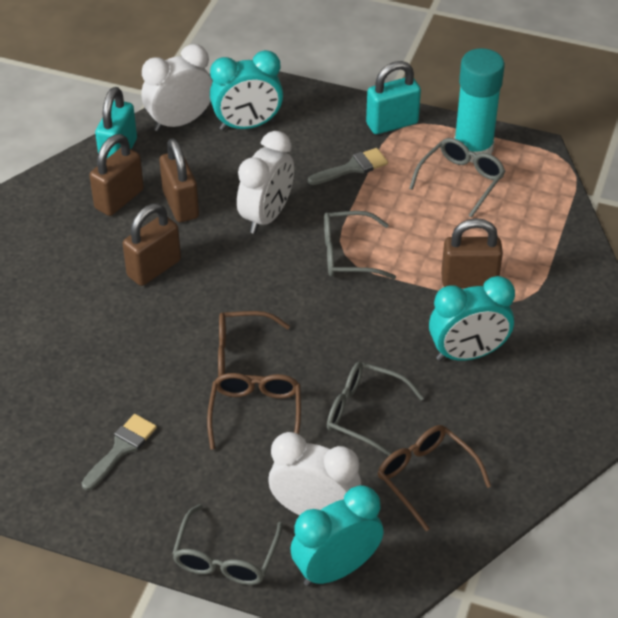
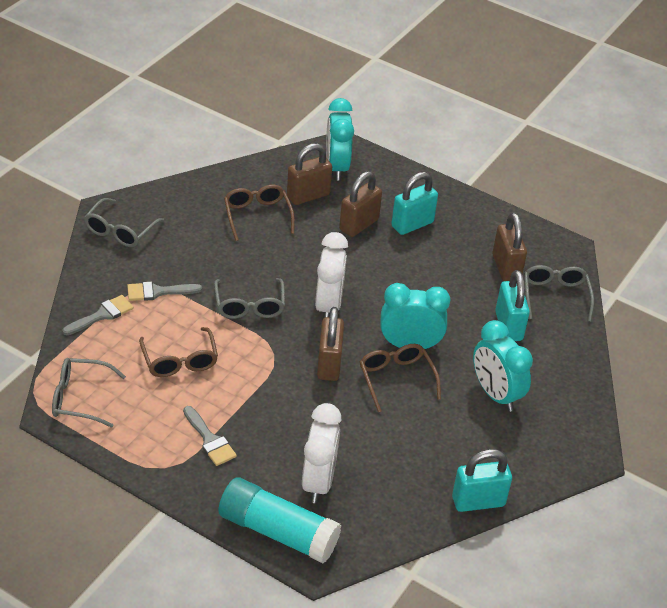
grey brush: 2 -> 3
turquoise padlock: 2 -> 3
white clock: 3 -> 2

